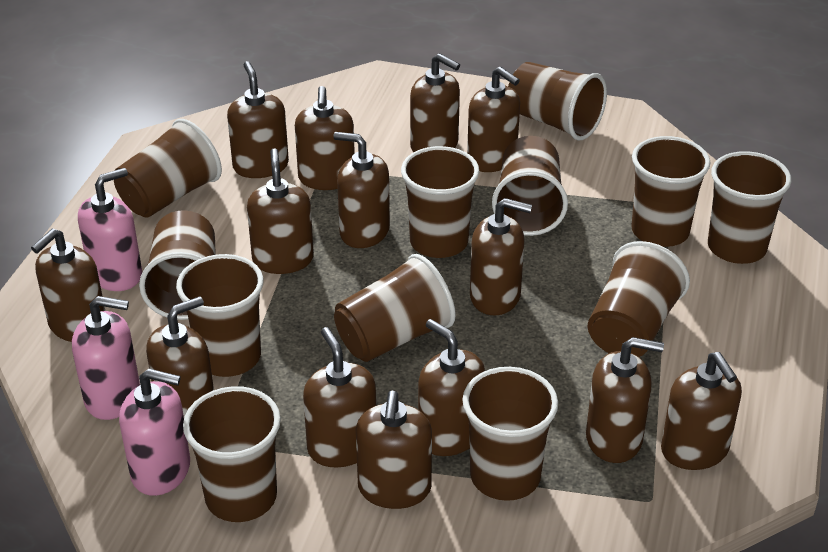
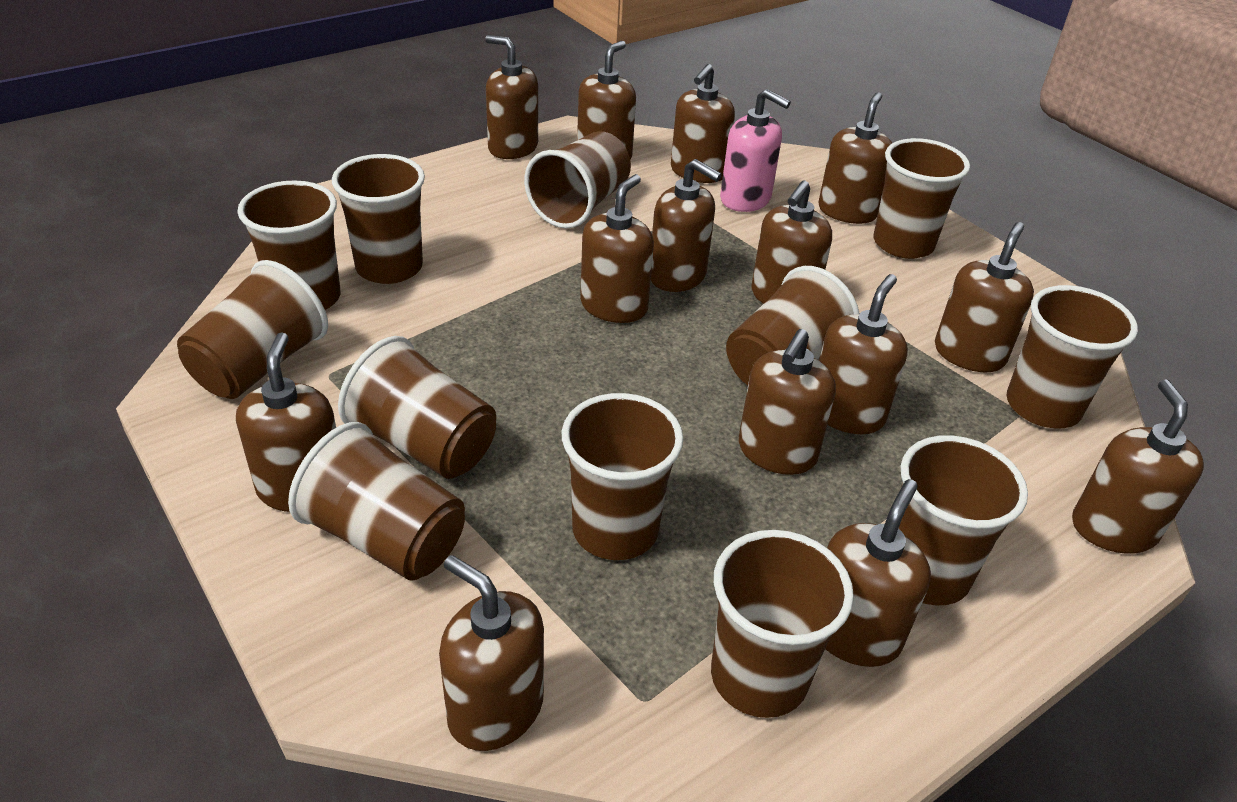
pink soap dispenser: 3 -> 1

